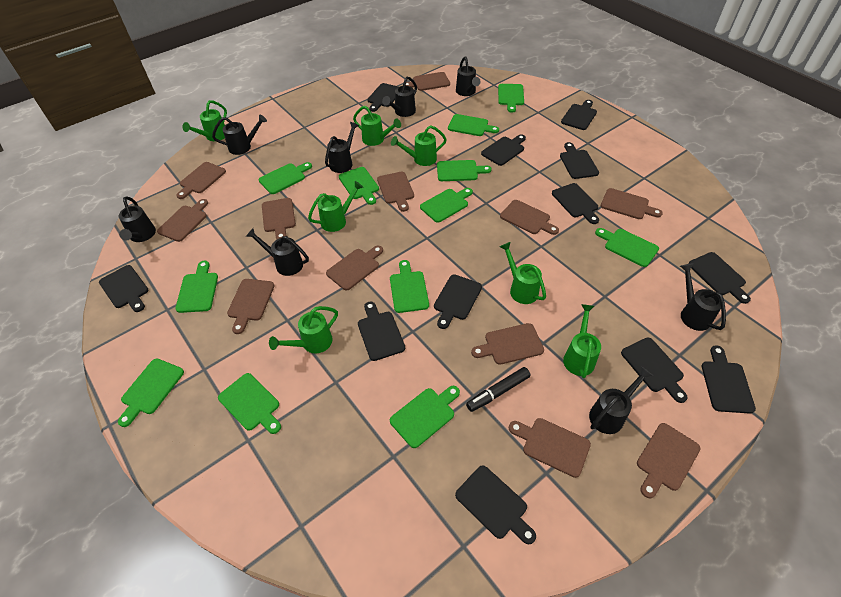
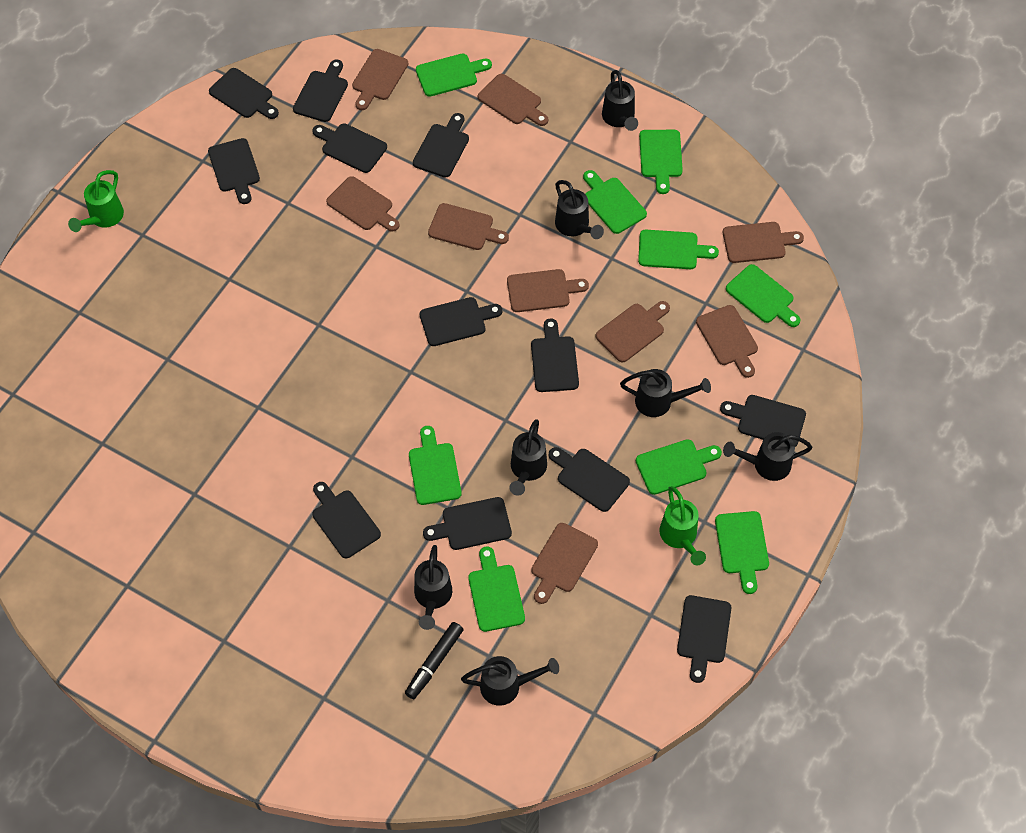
black watering can: 8 -> 7
brown cutting board: 12 -> 9
green cutting board: 12 -> 9
green watering can: 7 -> 2

